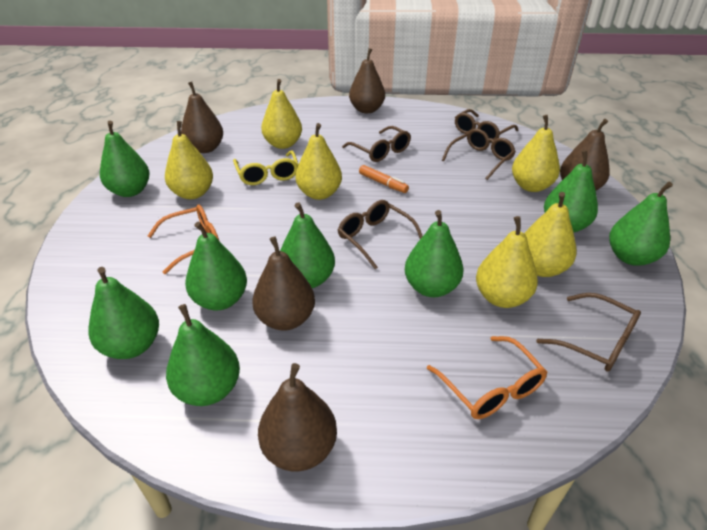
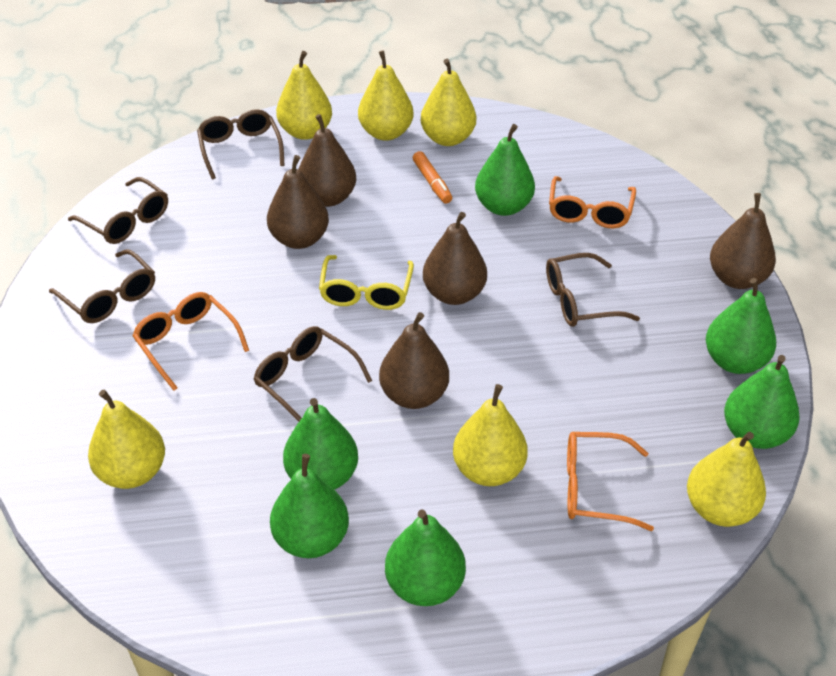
green pear: 8 -> 6
orange glasses: 2 -> 3

